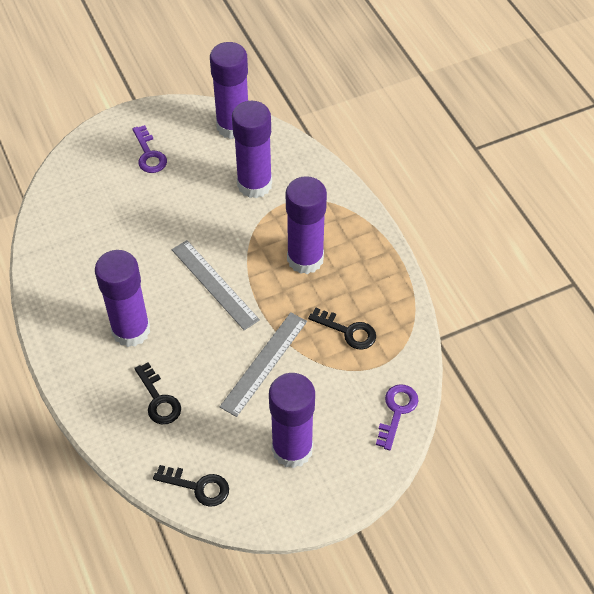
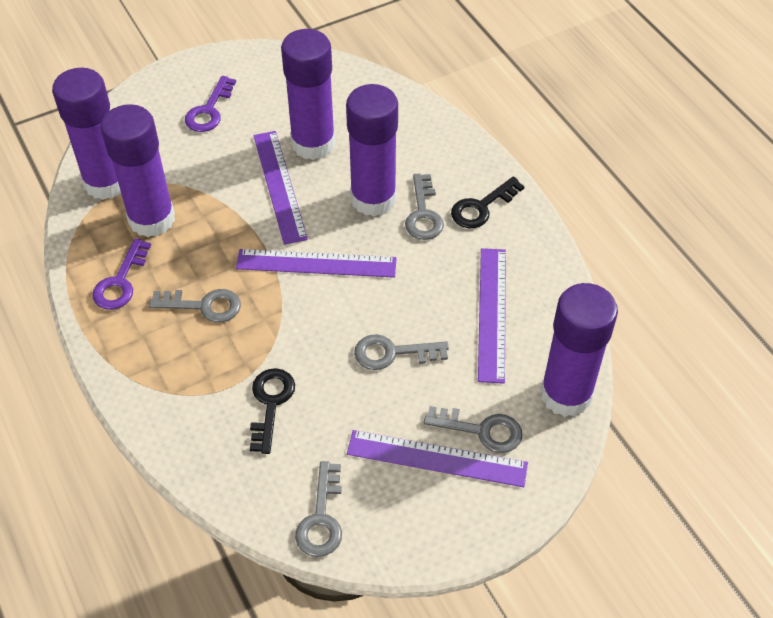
black key: 3 -> 2
grey key: 0 -> 5
grey ruler: 2 -> 0
purple ruler: 0 -> 4

